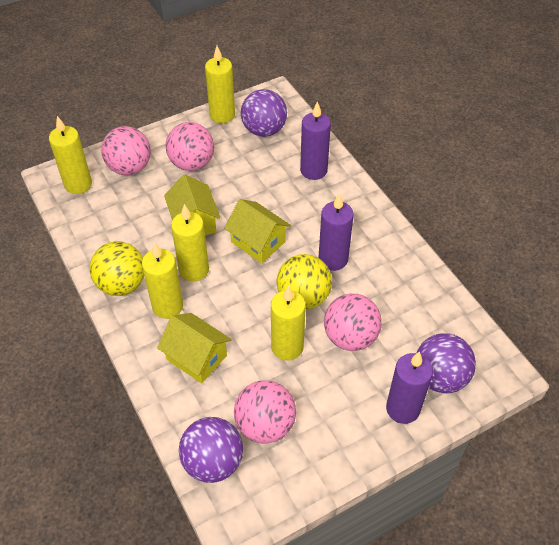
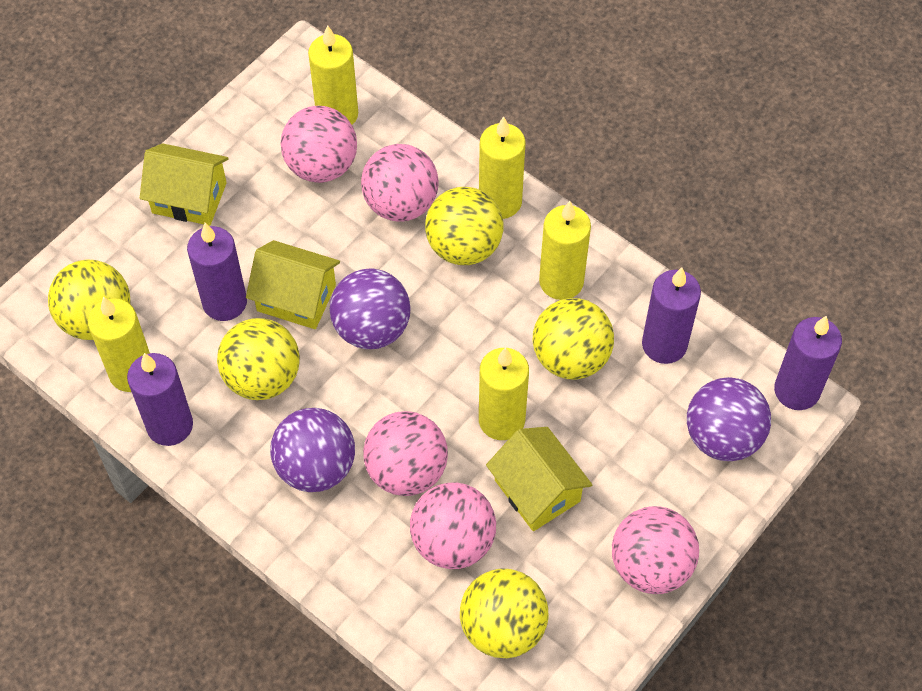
pink ball: 4 -> 5
purple candle: 3 -> 4
yellow ball: 2 -> 5

